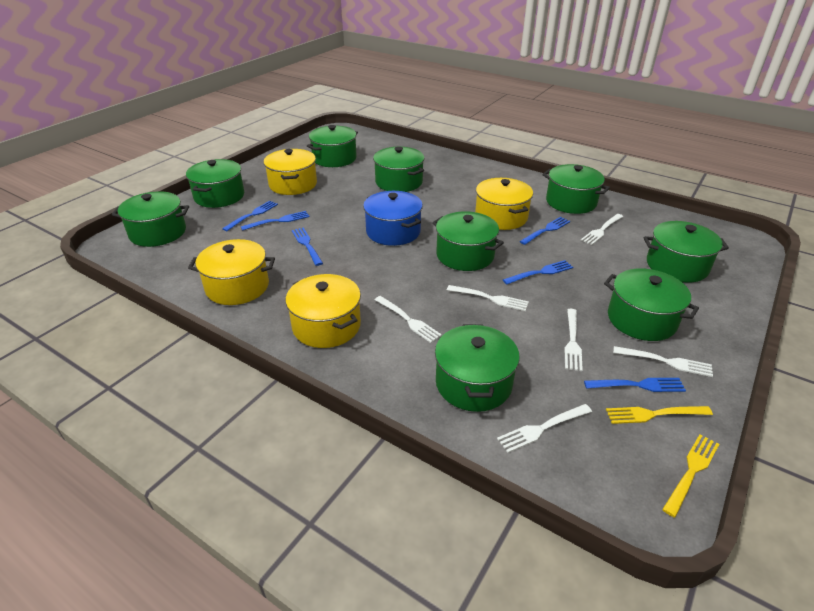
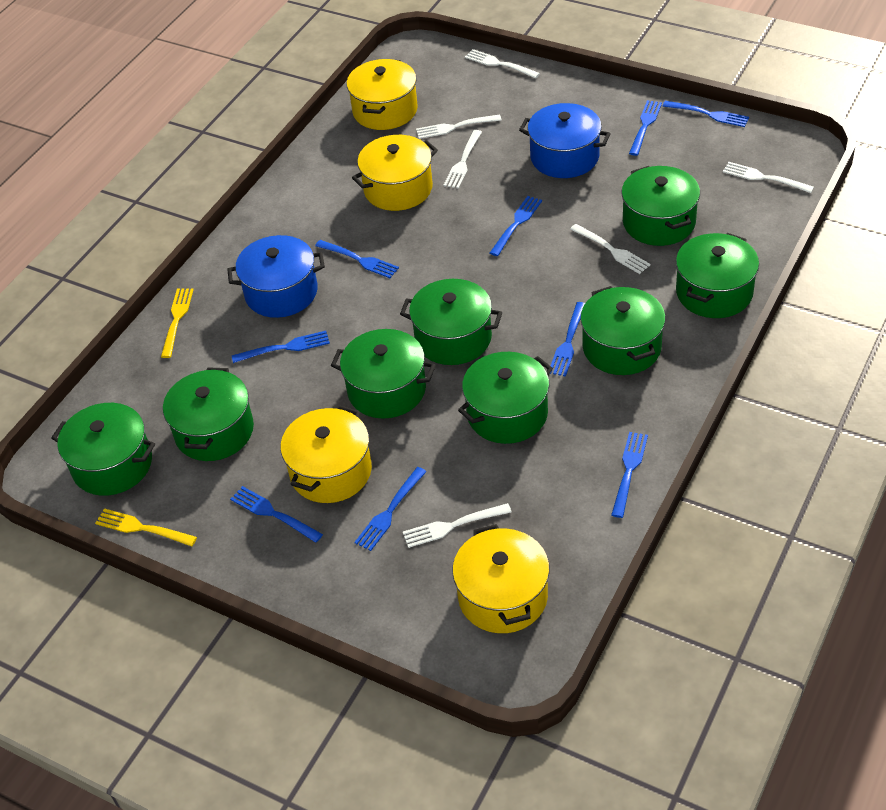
blue fork: 6 -> 9
blue pot: 1 -> 2
green pot: 9 -> 8

